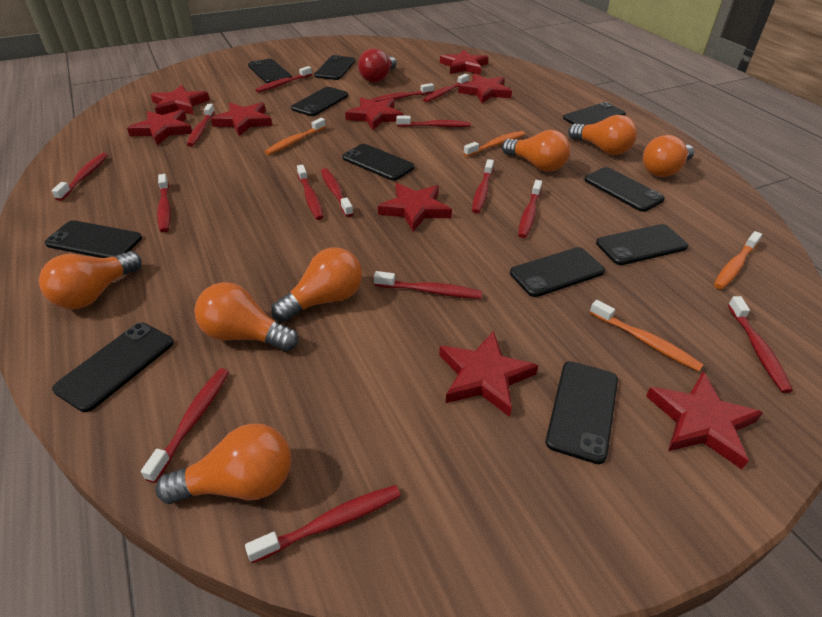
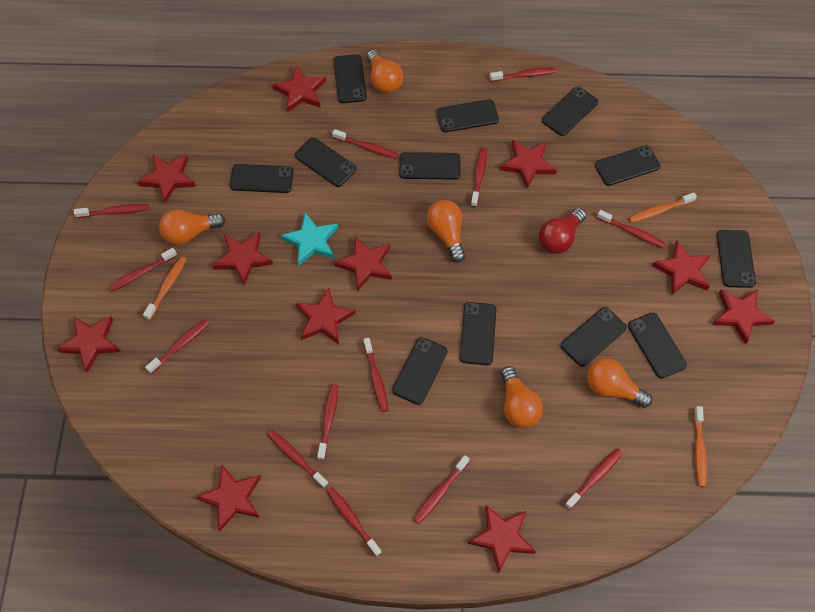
black phone: 11 -> 12
orange light bulb: 7 -> 5
orange toothbrush: 4 -> 3
red star: 9 -> 11
red toothbrush: 15 -> 13
turquoise star: 0 -> 1

